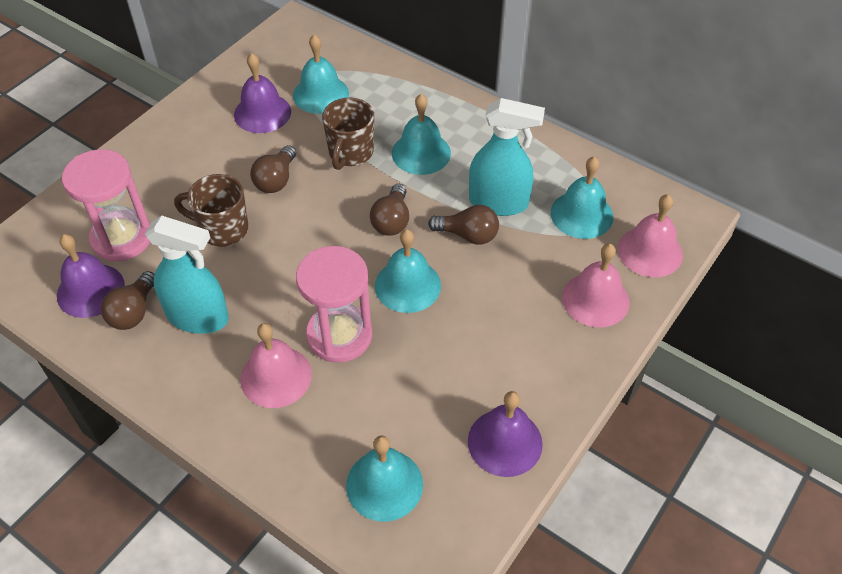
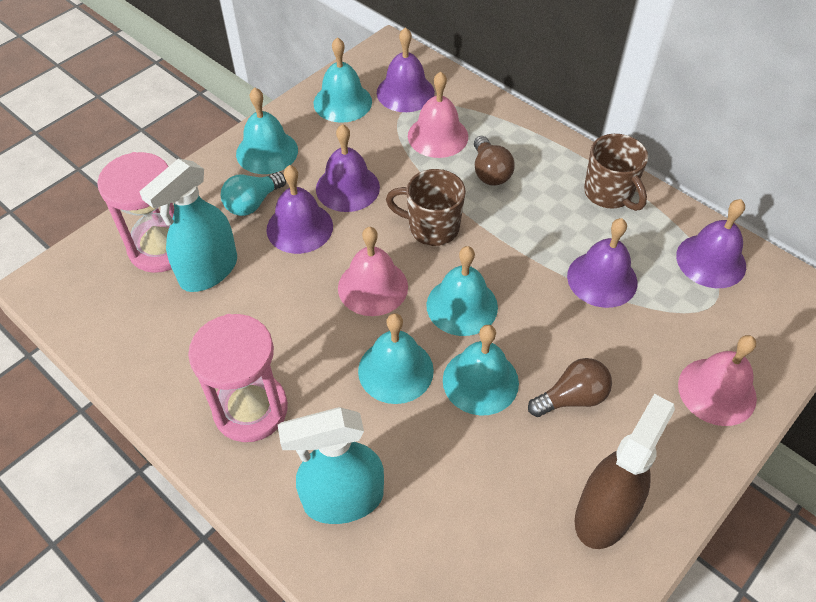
brown light bulb: 4 -> 2
brown spray bottle: 0 -> 1
purple bell: 3 -> 5
turquoise light bulb: 0 -> 1

